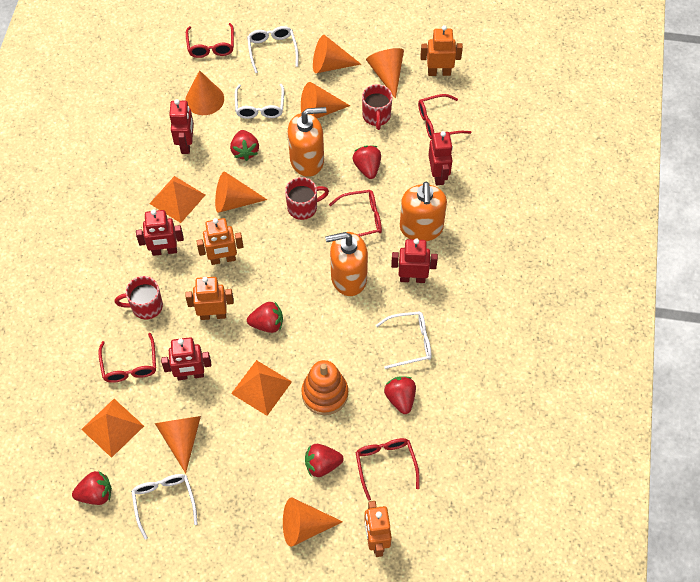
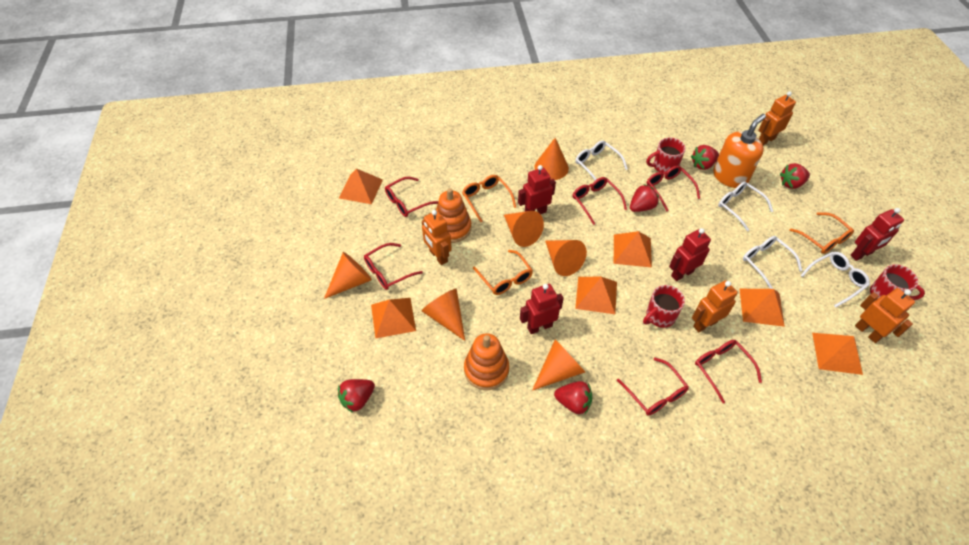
orange cone: 7 -> 6
orange glasses: 0 -> 3
orange pyramid: 3 -> 6
orange soap dispenser: 3 -> 1
orange stacking toy: 1 -> 2
red glasses: 5 -> 6
red robot: 5 -> 4
red strawberry: 6 -> 5

